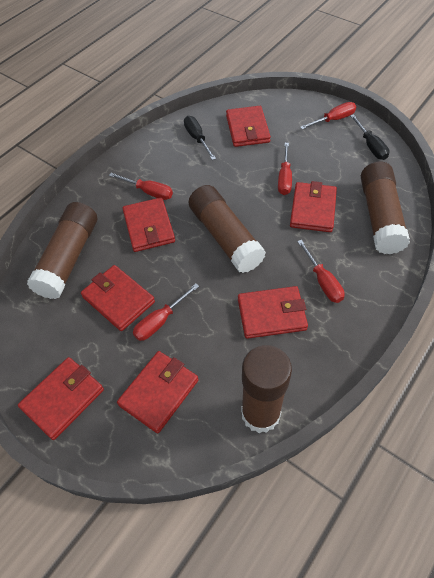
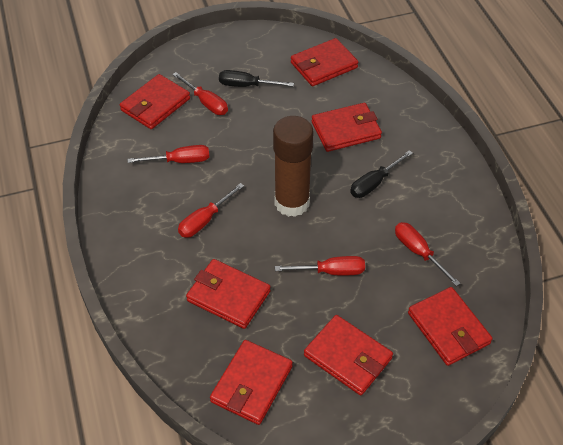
brown glue stick: 4 -> 1

